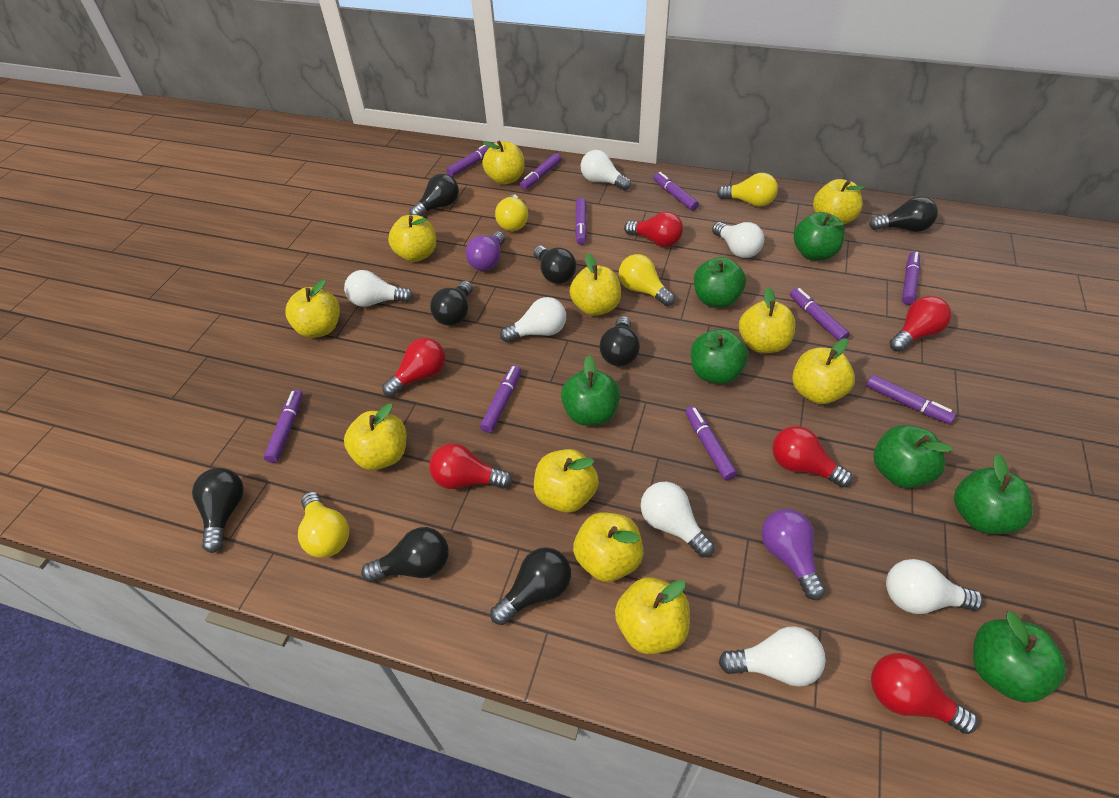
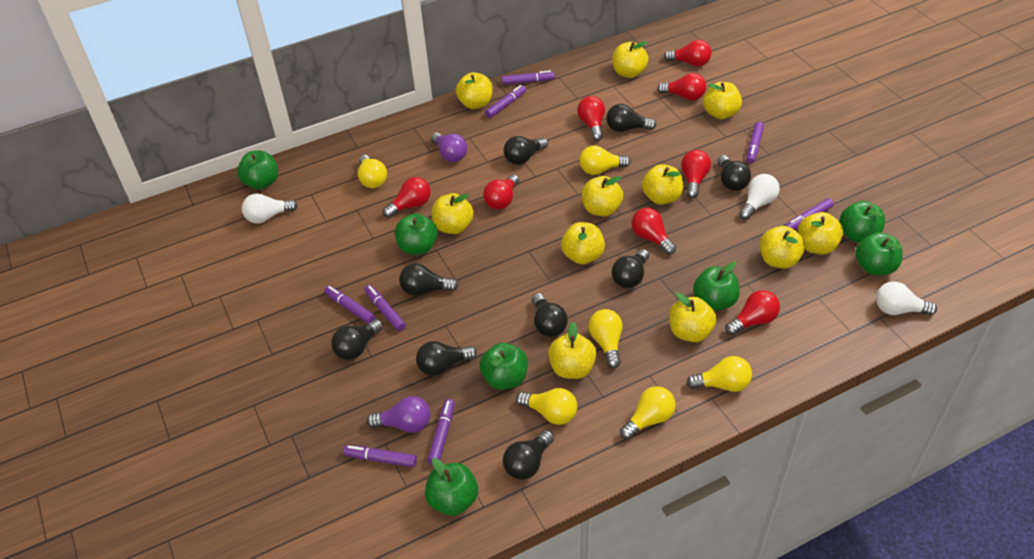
black light bulb: 8 -> 9
purple marker: 10 -> 8
red light bulb: 6 -> 8
white light bulb: 7 -> 3
yellow light bulb: 4 -> 6

